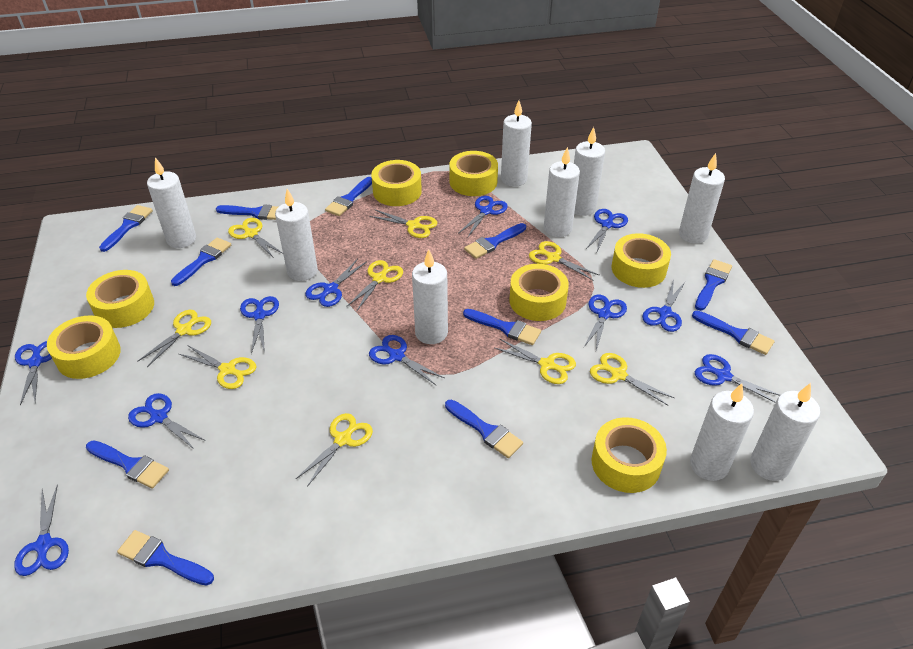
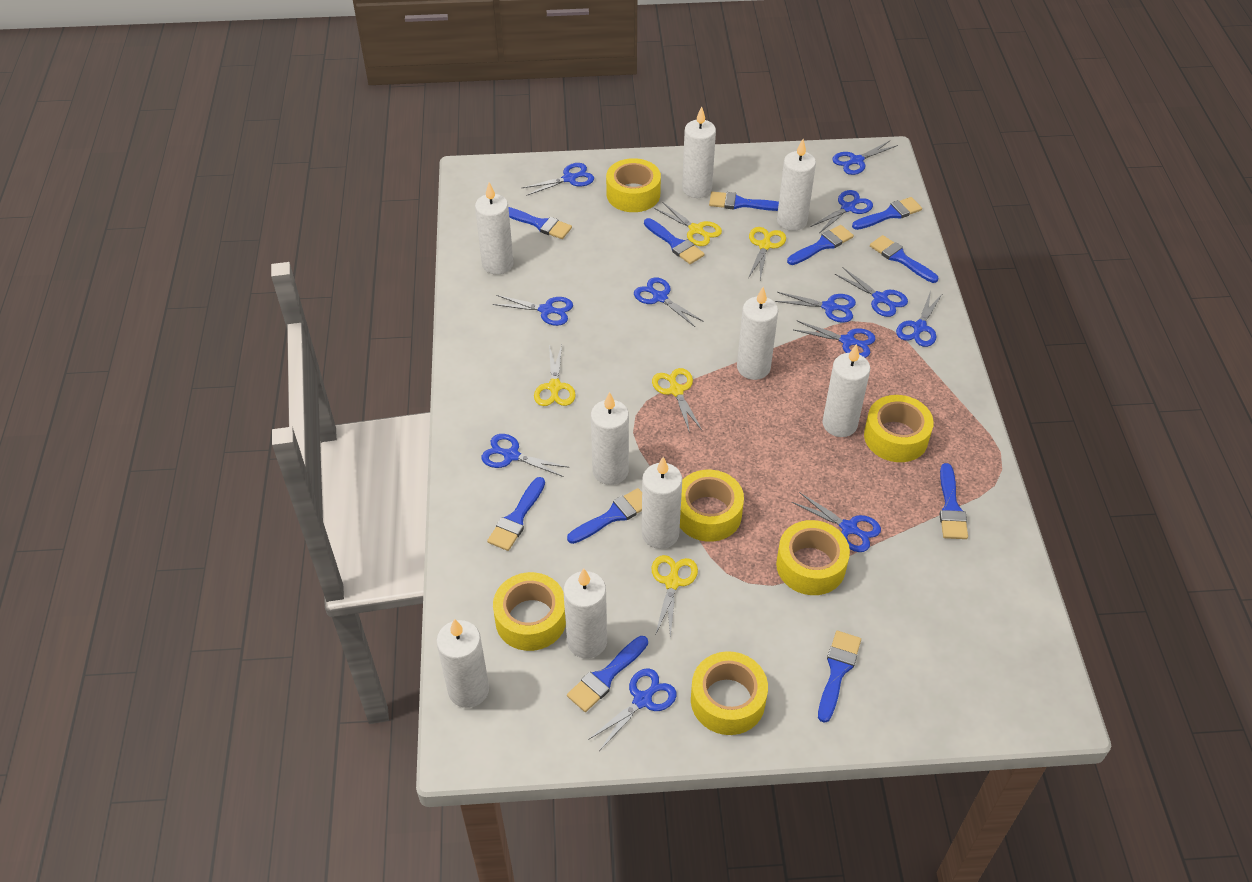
blue scissors: 11 -> 12
yellow scissors: 9 -> 5
yellow tape: 7 -> 6

